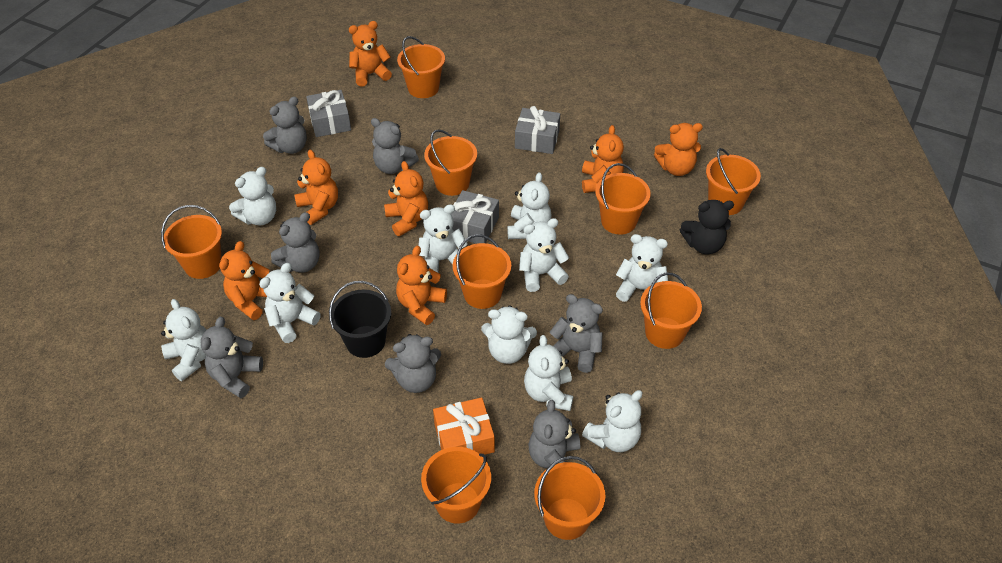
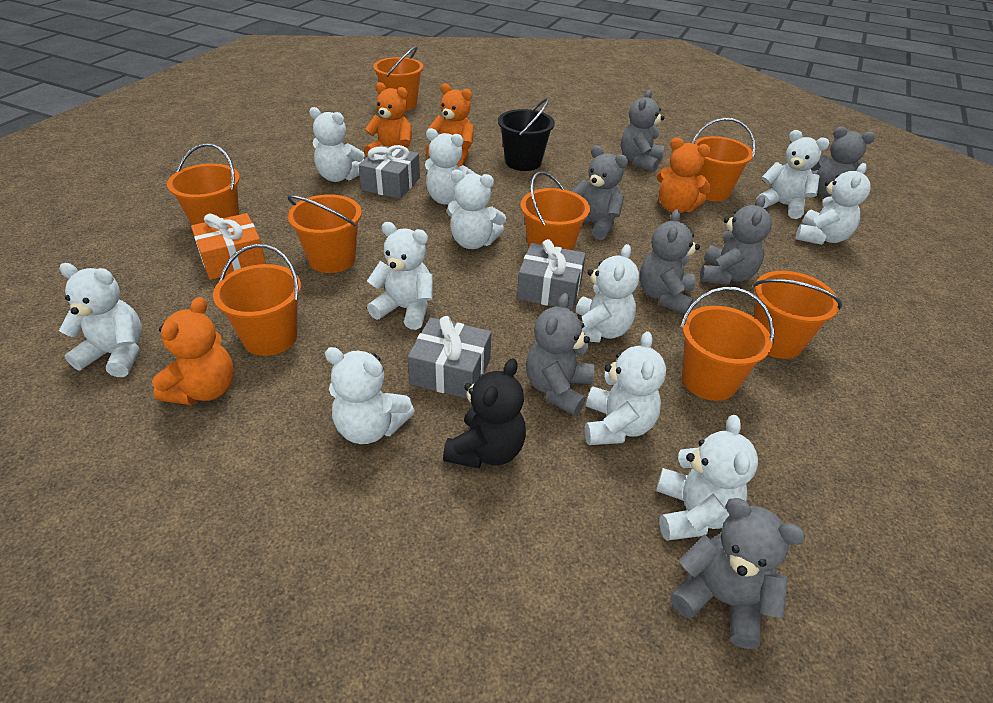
orange bucket: 9 -> 8
orange teddy bear: 7 -> 4
white teddy bear: 10 -> 11

